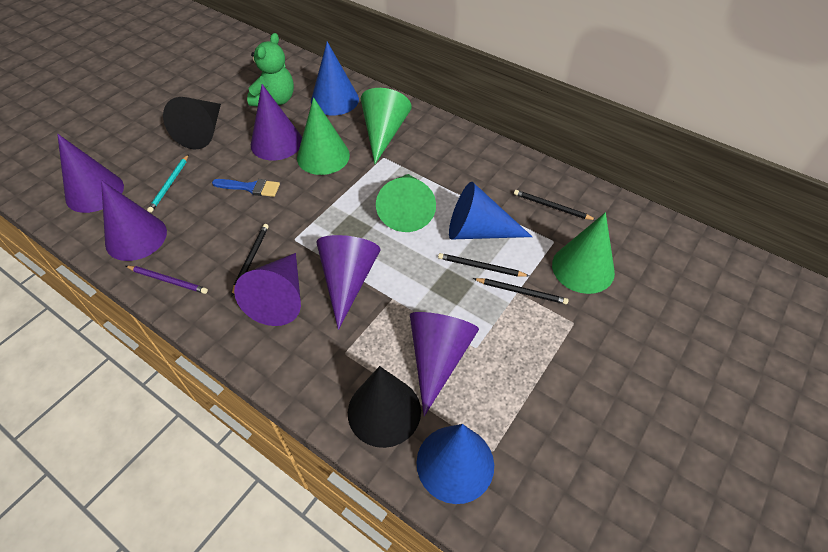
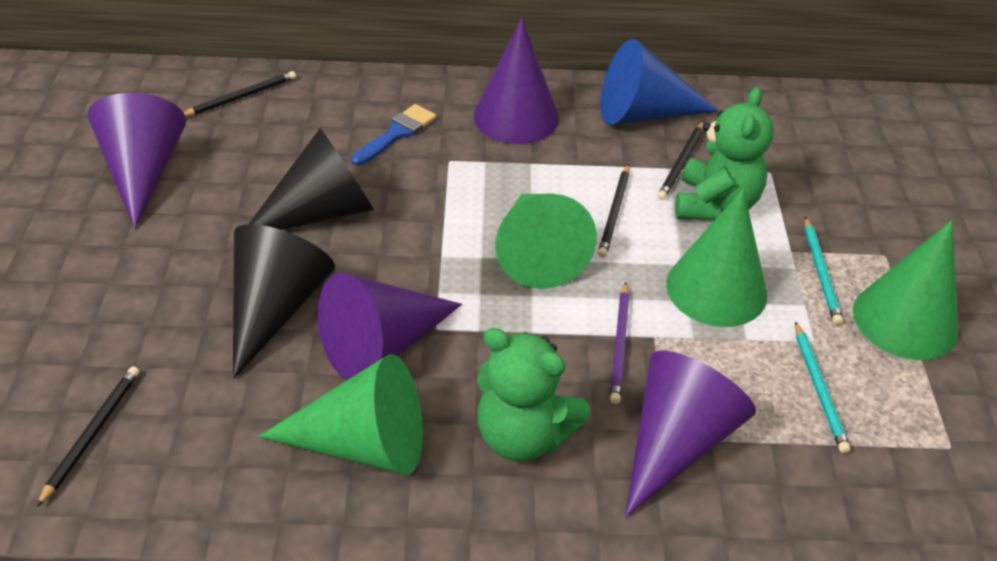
blue cone: 3 -> 1
green teddy bear: 1 -> 2
purple cone: 6 -> 4
turquoise pencil: 1 -> 2

